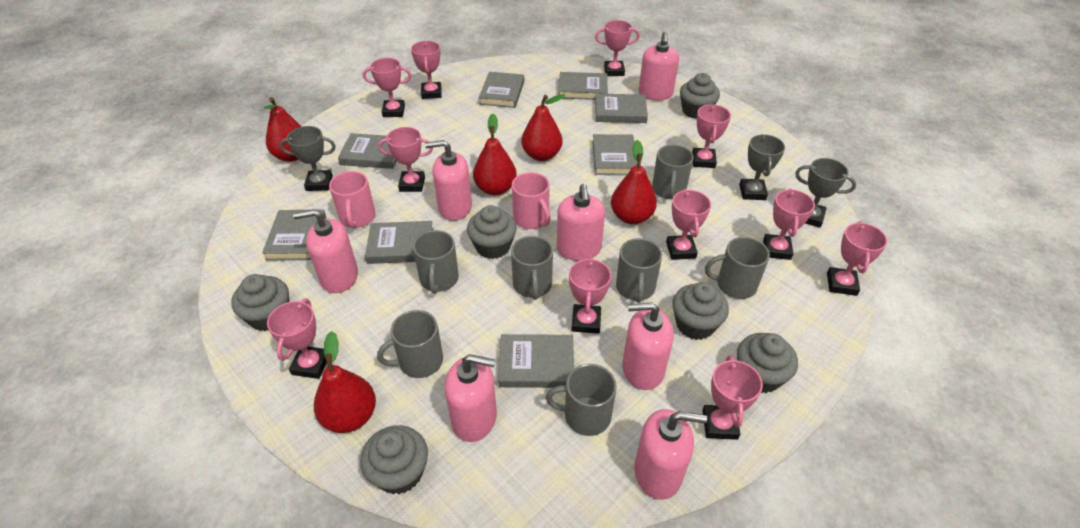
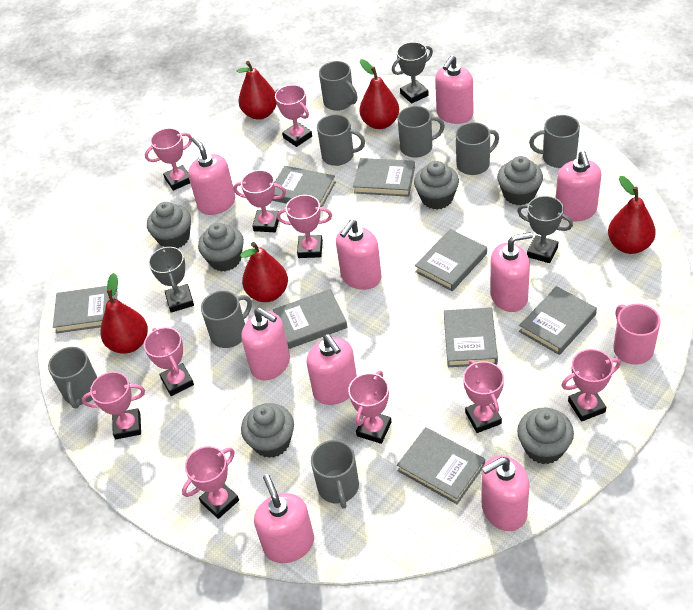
grey mug: 7 -> 8
pink mug: 2 -> 1
pink soap dispenser: 7 -> 9
pink trophy: 11 -> 10

